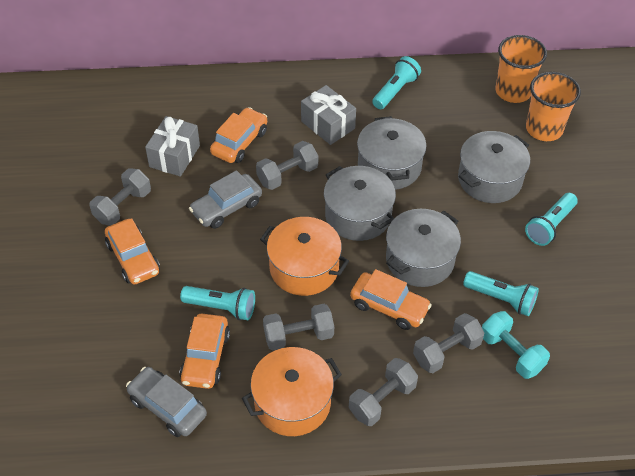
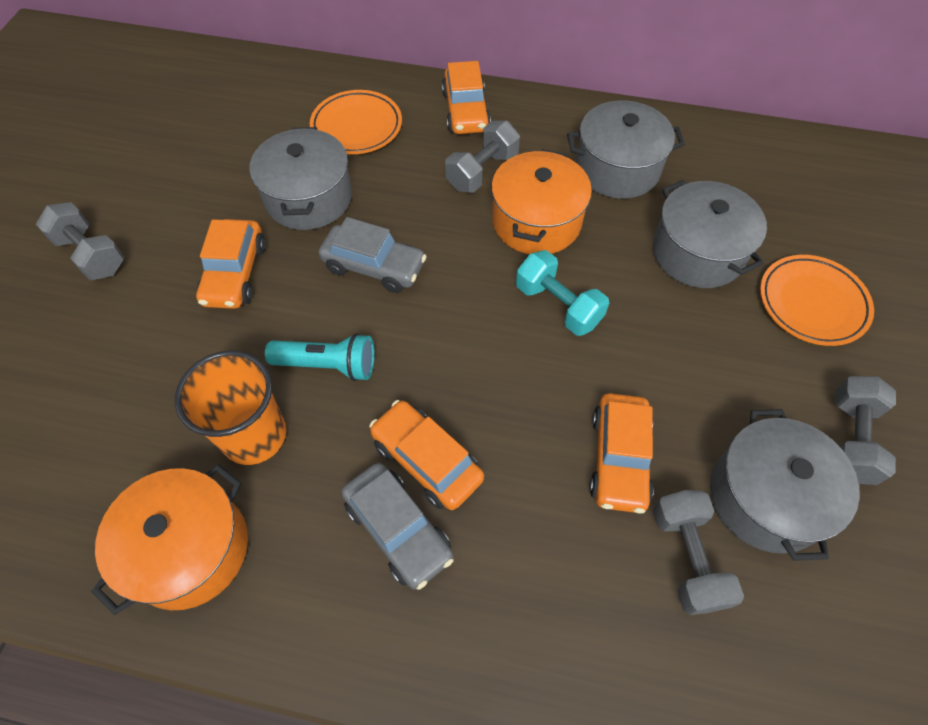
grey dumbbell: 5 -> 4
grey gift: 2 -> 0
orange cup: 2 -> 1
orange plate: 0 -> 2
turquoise flashlight: 4 -> 1

